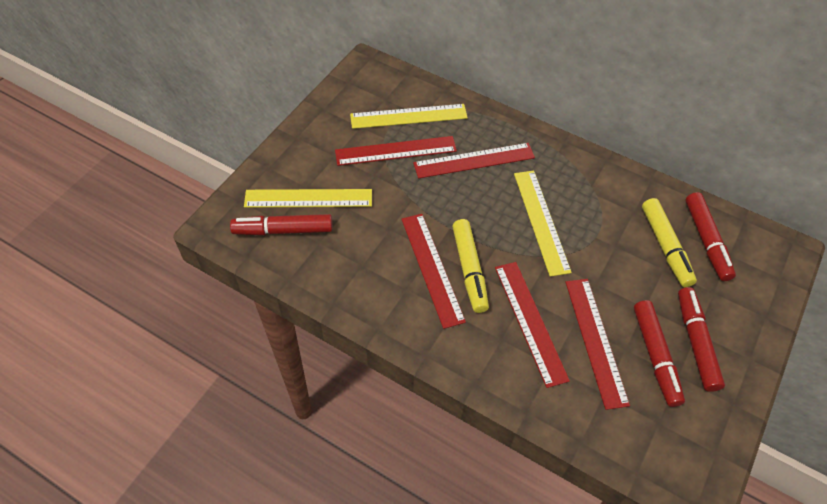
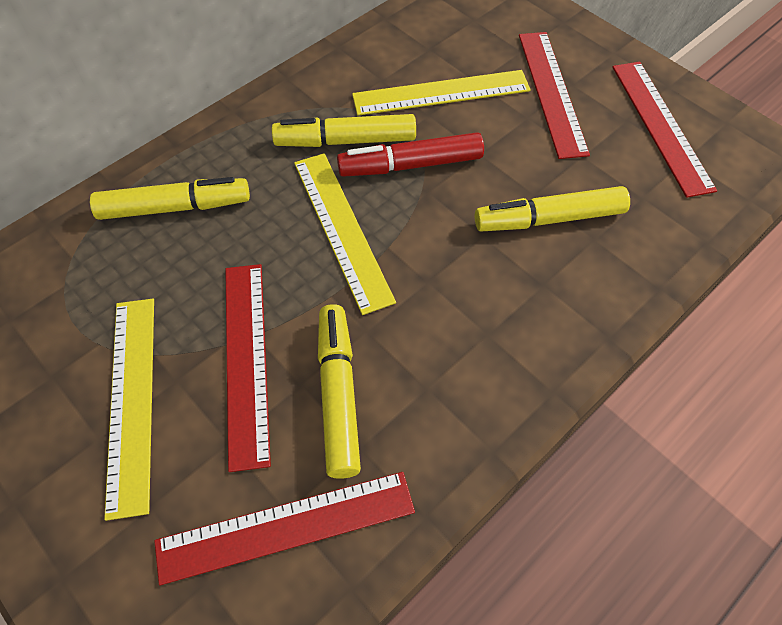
red marker: 4 -> 1
red ruler: 5 -> 4
yellow marker: 2 -> 4

